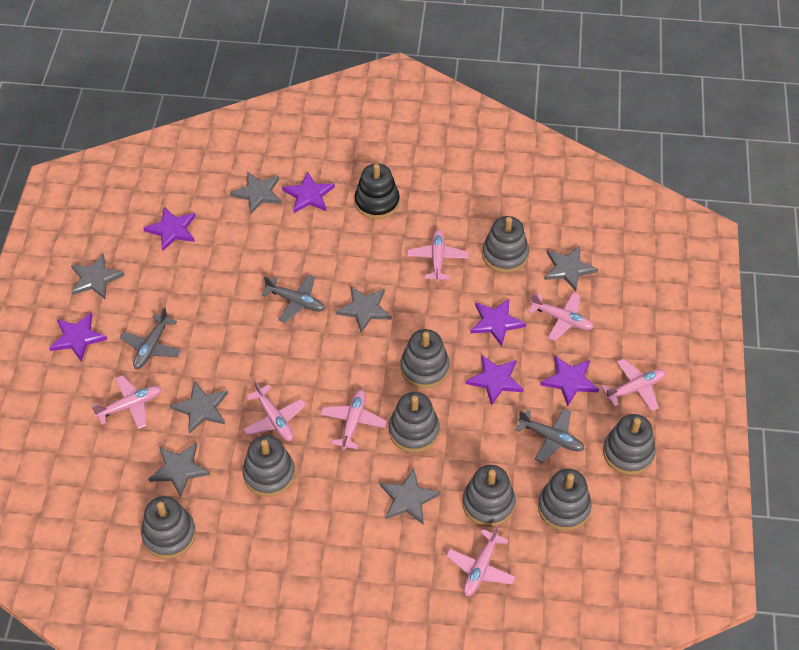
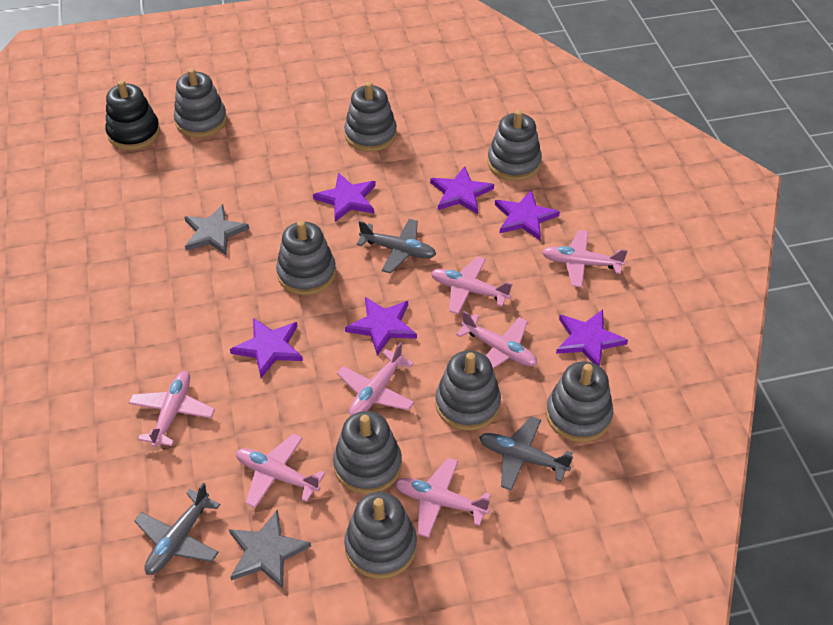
grey star: 7 -> 2

